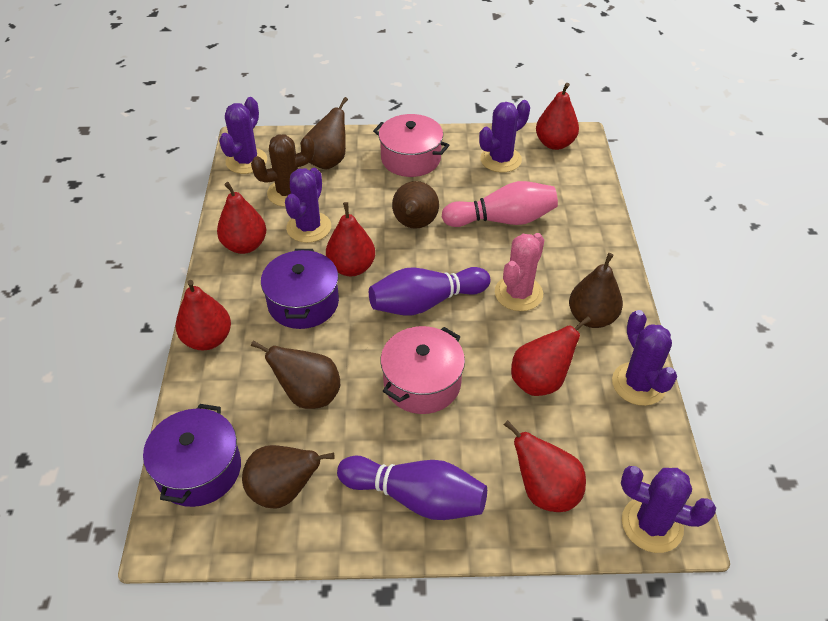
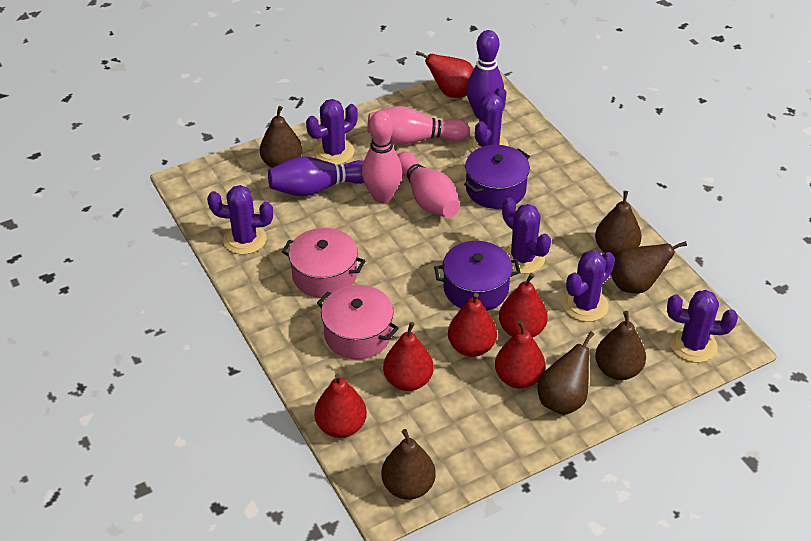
brown cactus: 1 -> 0
brown pear: 5 -> 6
pink bowling pin: 1 -> 3
pink cactus: 1 -> 0
purple cactus: 5 -> 6

